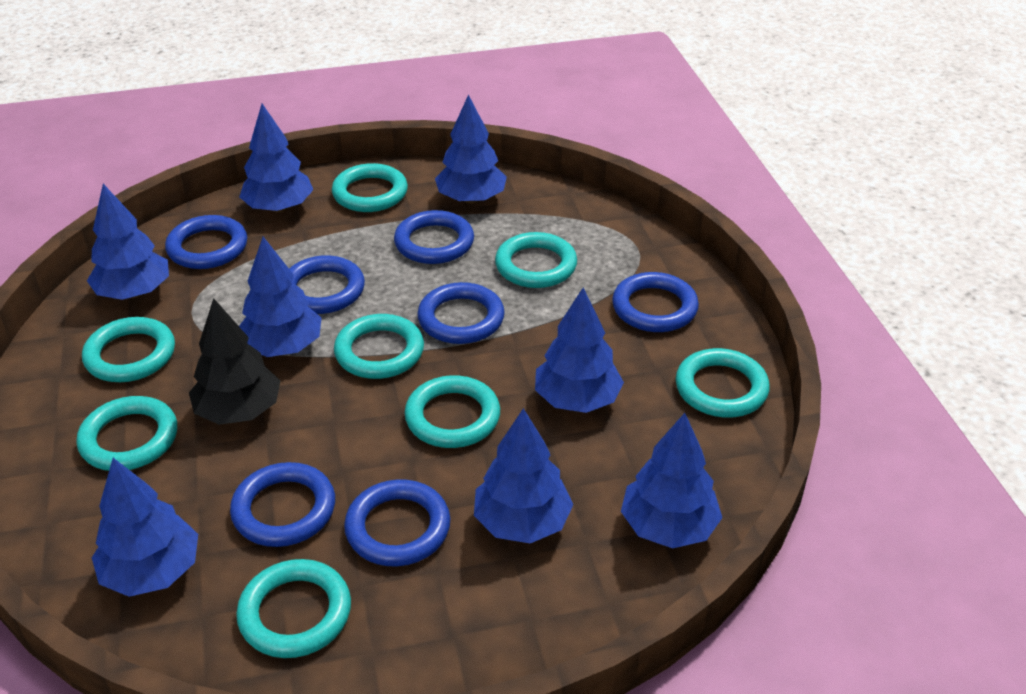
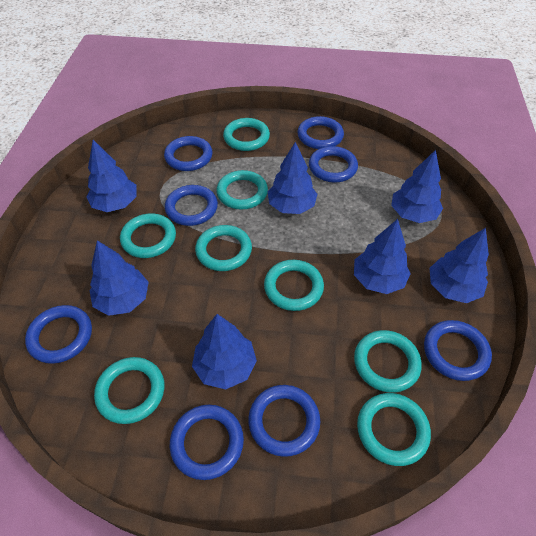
black tree: 1 -> 0
blue ring: 7 -> 8
blue tree: 8 -> 7

